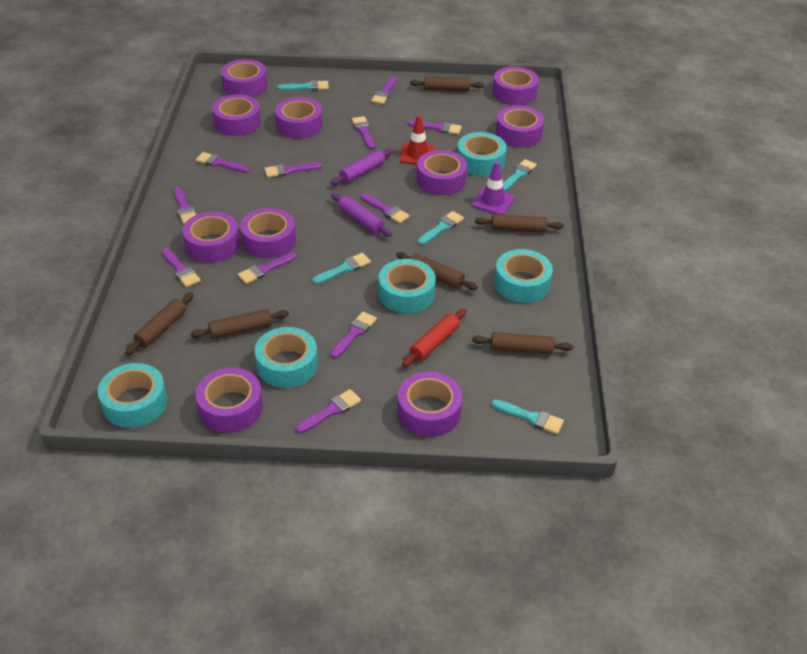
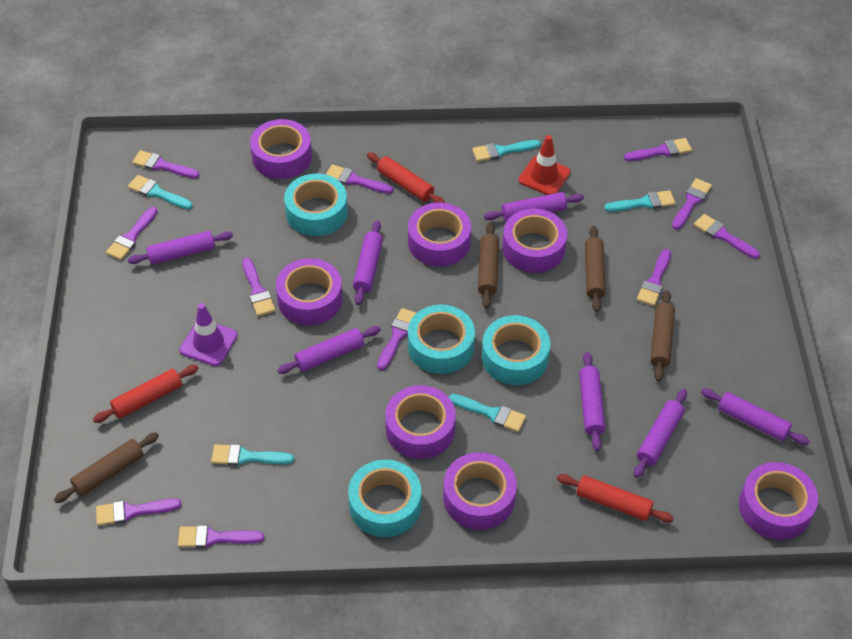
brown rolling pin: 6 -> 4
purple rolling pin: 2 -> 7
purple tape: 10 -> 7
red rolling pin: 1 -> 3
turquoise tape: 5 -> 4

